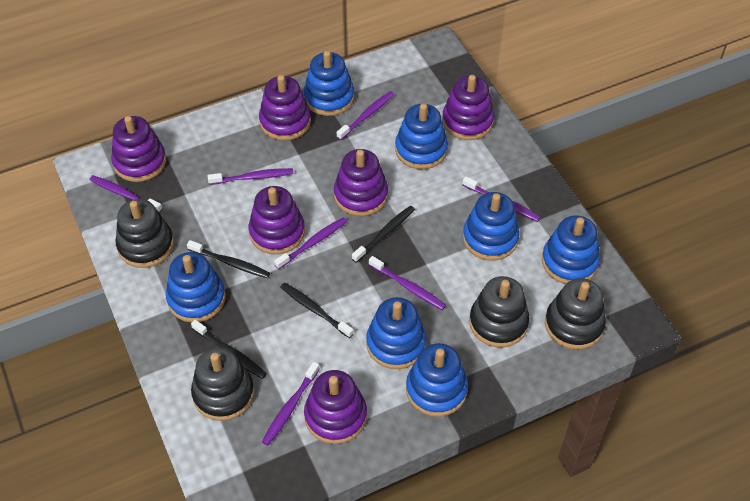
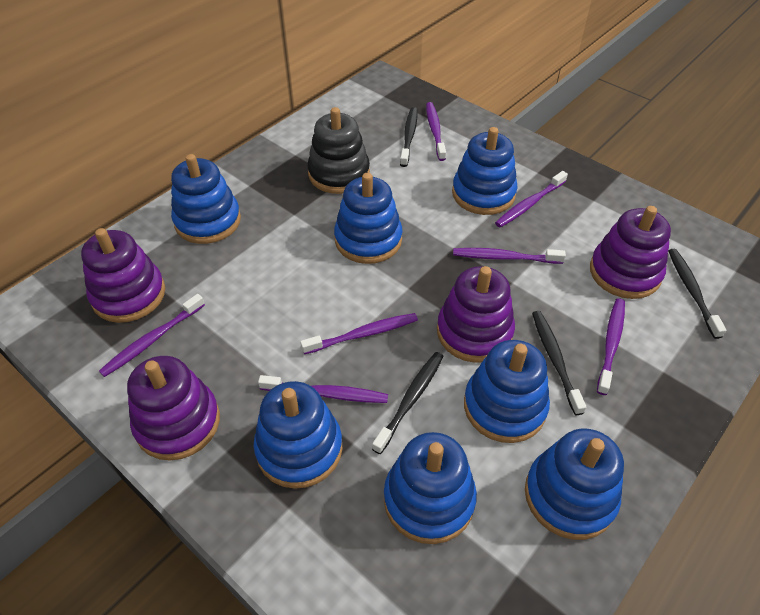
black stacking toy: 4 -> 1
purple stacking toy: 6 -> 4

